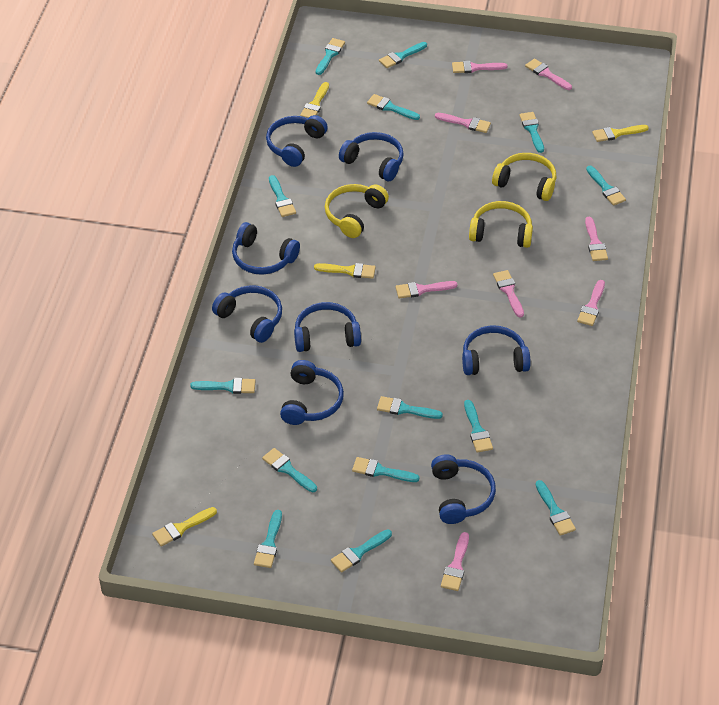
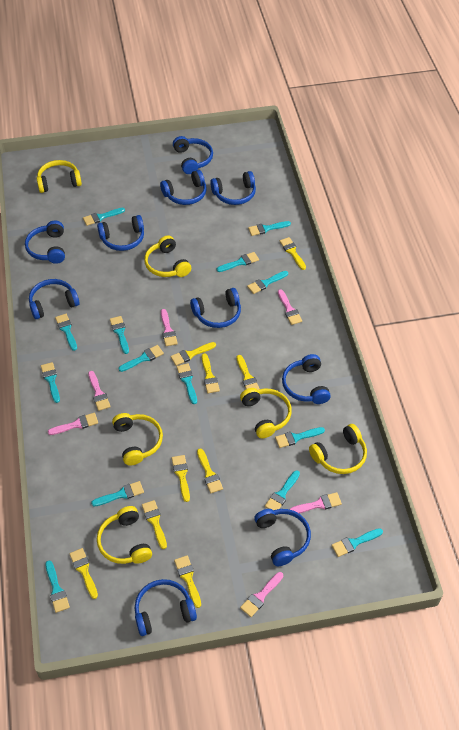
blue headphones: 8 -> 10
pink brush: 8 -> 6
yellow brush: 4 -> 9
yellow headphones: 3 -> 6

